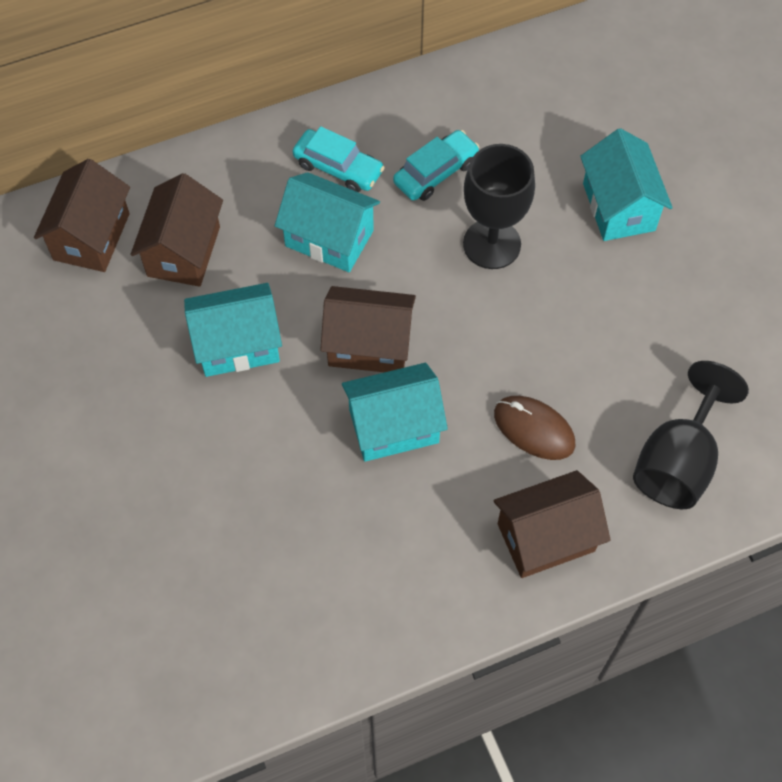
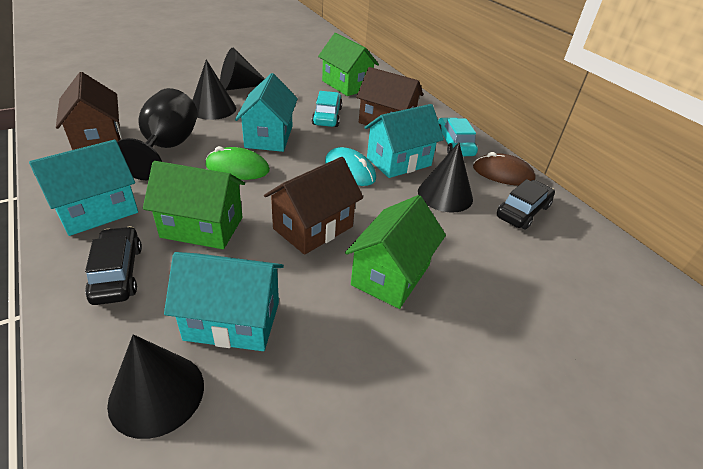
black car: 0 -> 2
black cone: 0 -> 4
black goblet: 2 -> 1
brown house: 4 -> 3
green house: 0 -> 3
green mouse: 0 -> 1
turquoise mouse: 0 -> 1

